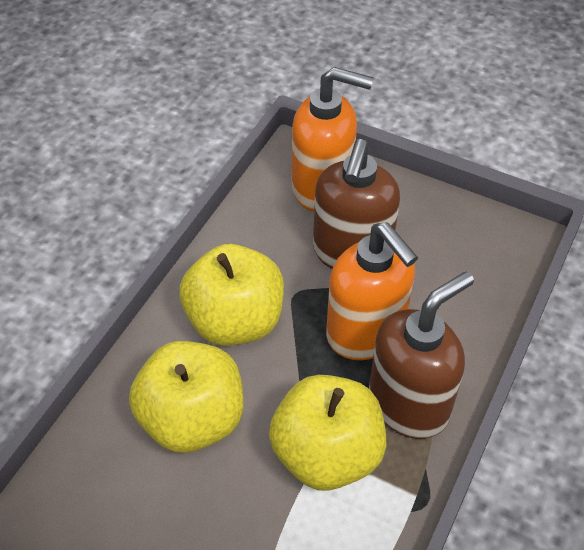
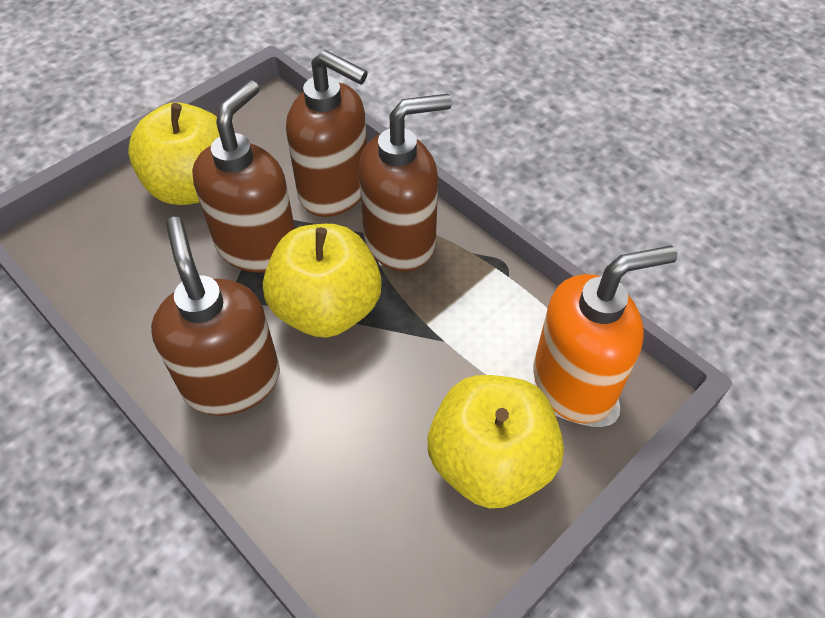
brown soap dispenser: 2 -> 4
orange soap dispenser: 2 -> 1

